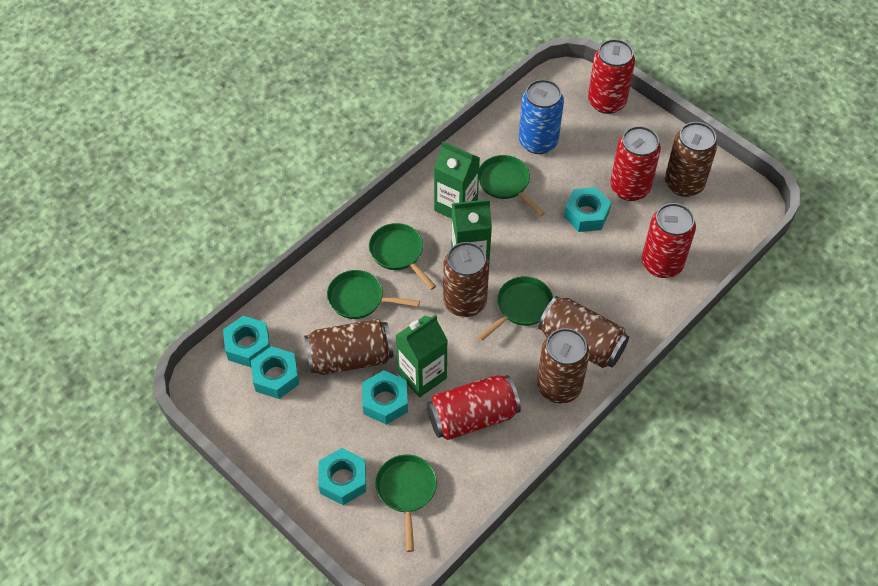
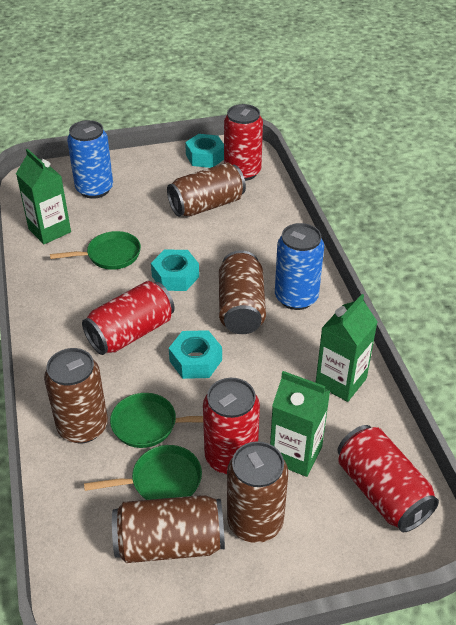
blue can: 1 -> 2
green pan: 5 -> 3
turquoise nut: 5 -> 3

